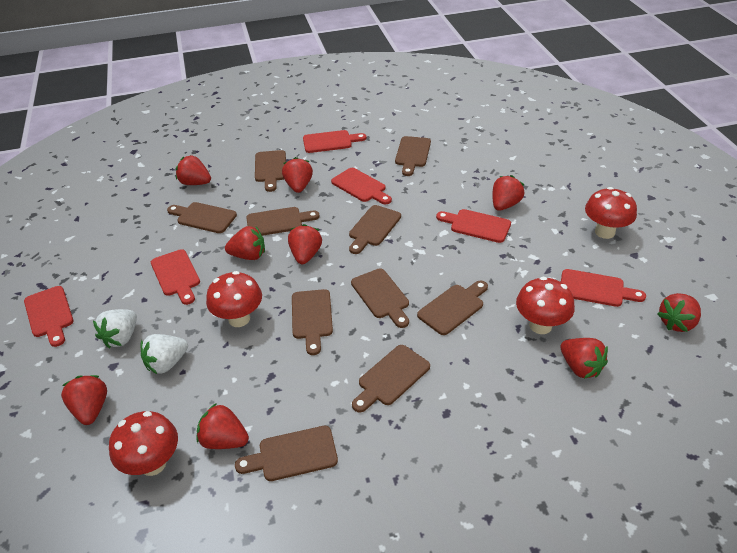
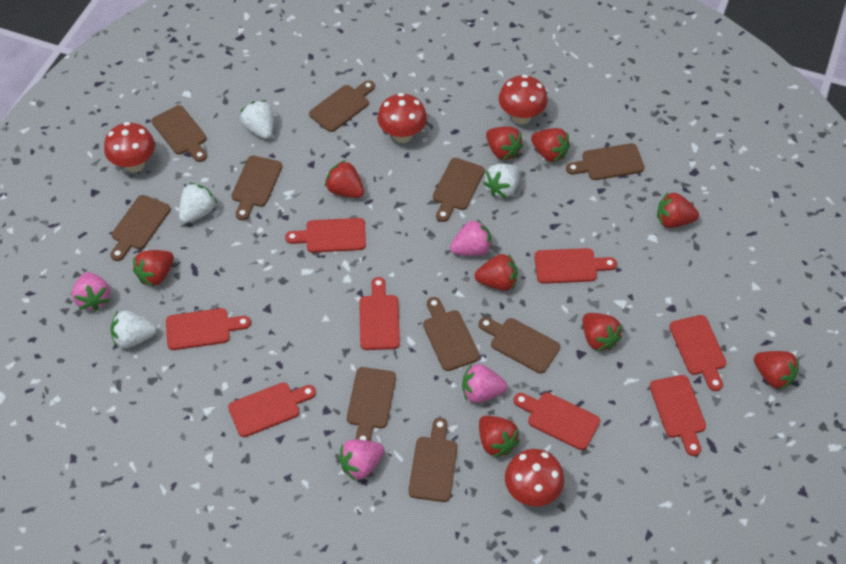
pink strawberry: 0 -> 4
red cutting board: 6 -> 8
white strawberry: 2 -> 4

